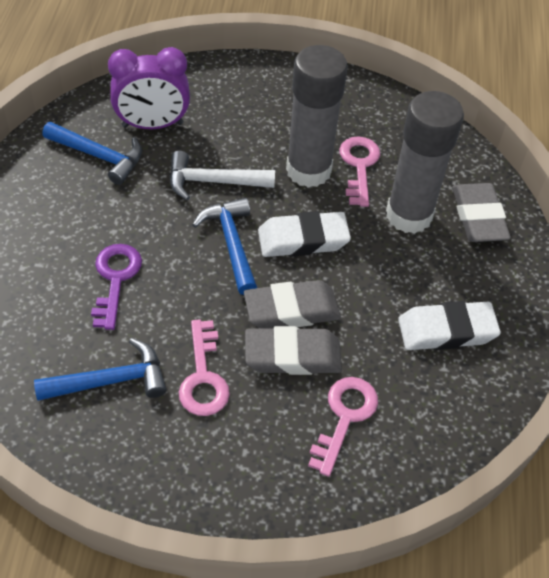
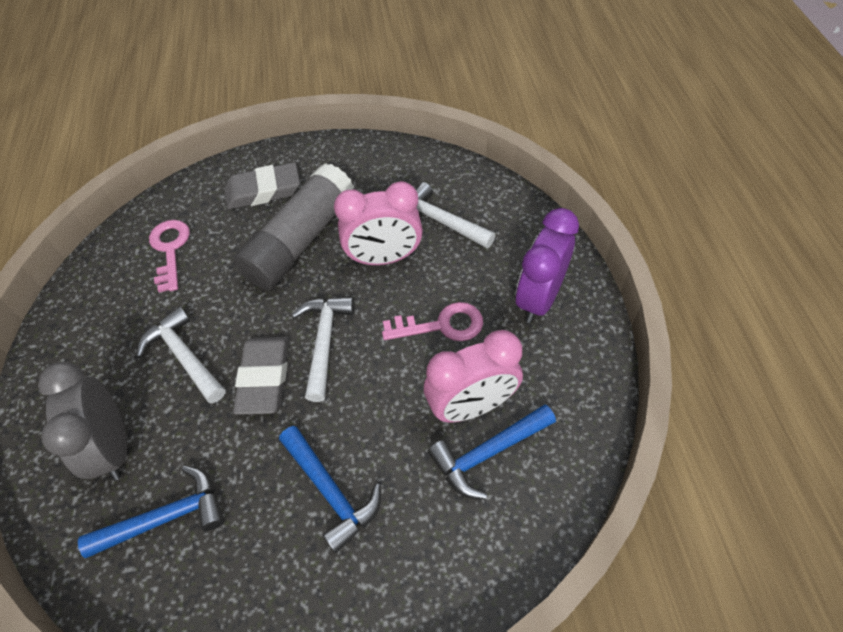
grey clock: 0 -> 1
grey eraser: 3 -> 2
grey glue stick: 2 -> 1
pink clock: 0 -> 2
pink key: 3 -> 2
purple key: 1 -> 0
white eraser: 2 -> 0
white hammer: 1 -> 3

